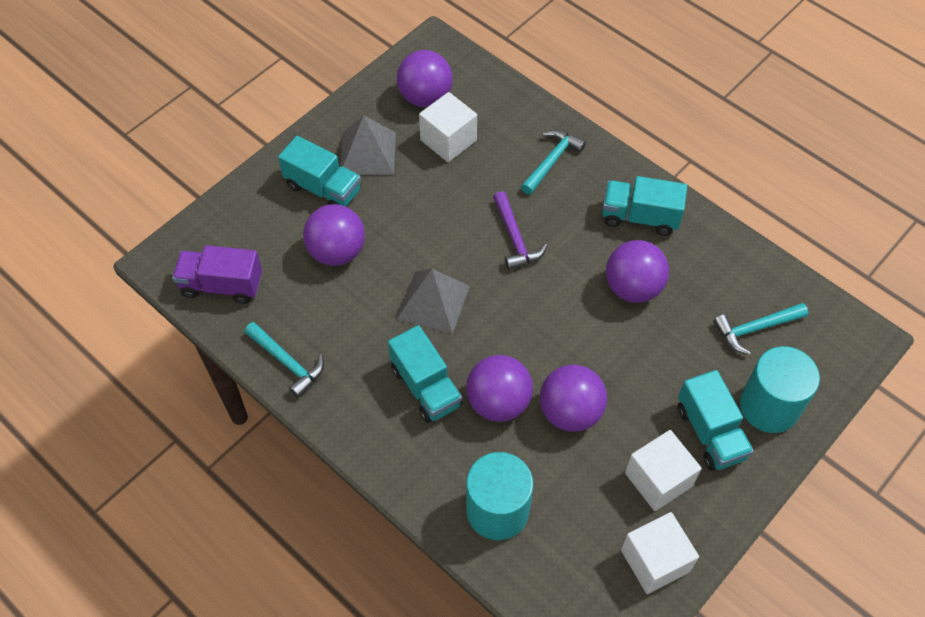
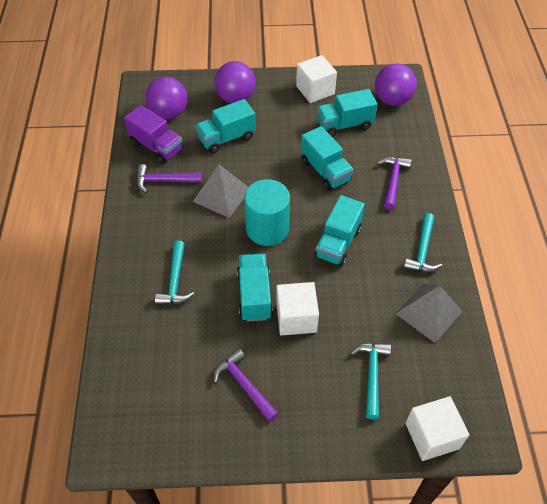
purple ball: 5 -> 3
purple hammer: 1 -> 3
turquoise cylinder: 2 -> 1
turquoise truck: 4 -> 5

